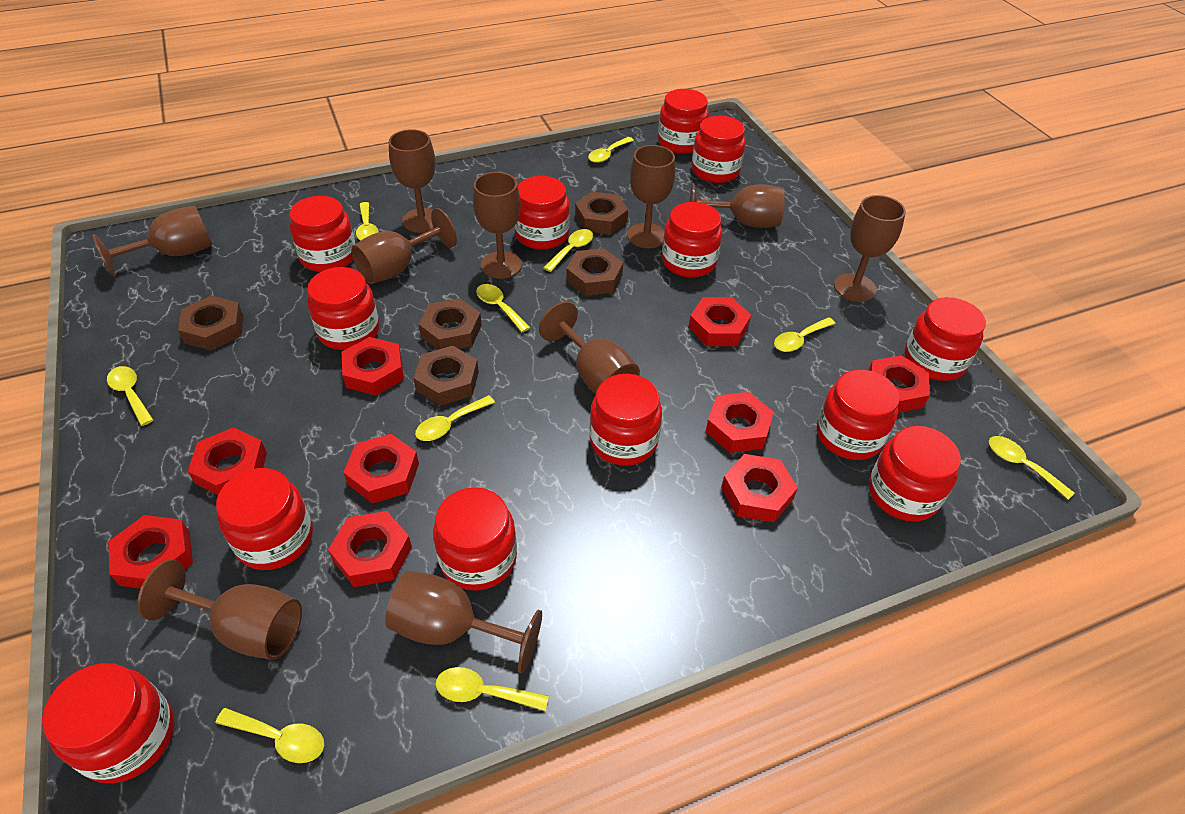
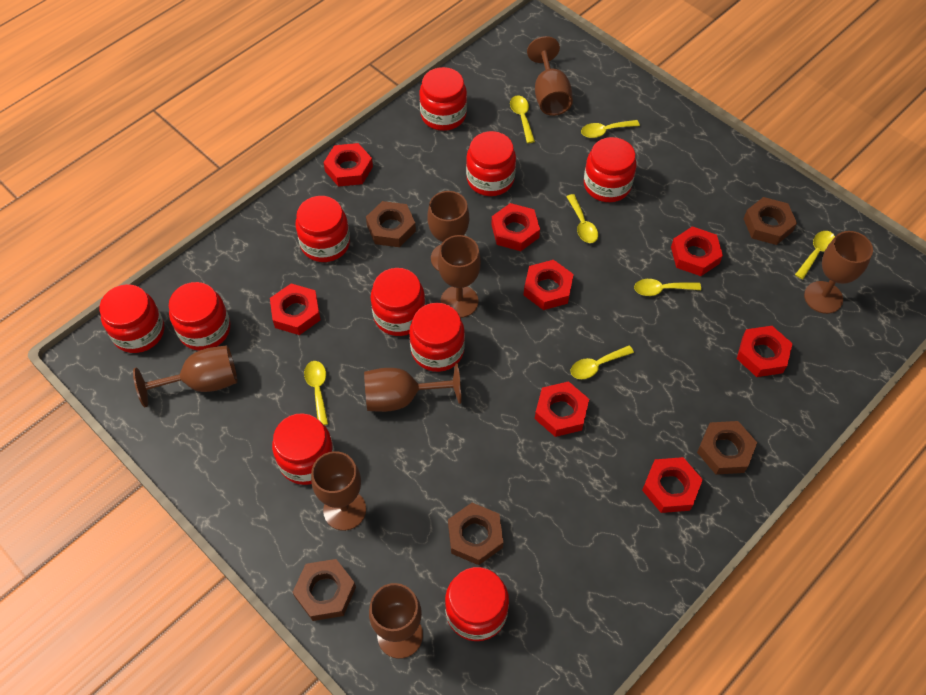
brown goblet: 10 -> 8
red jar: 13 -> 10
red nut: 9 -> 8
yellow spoon: 10 -> 7

